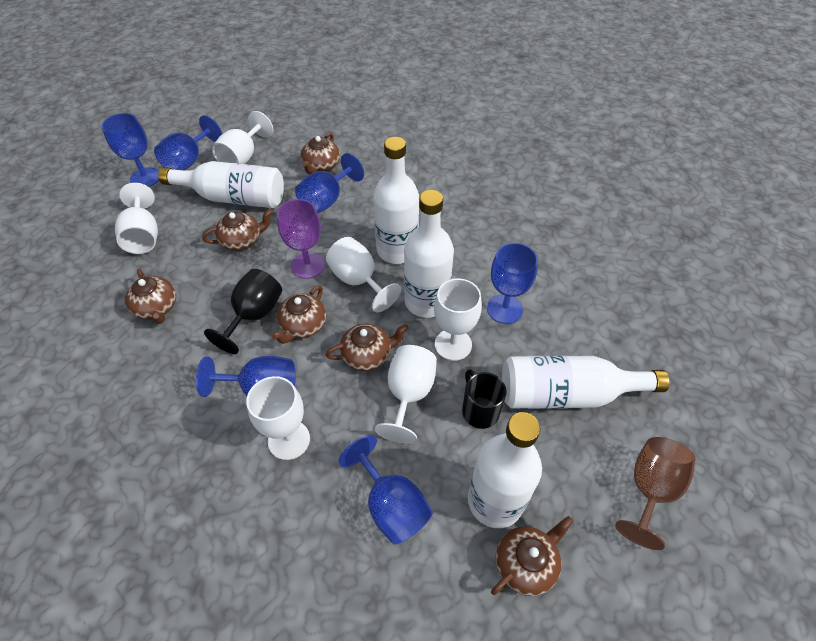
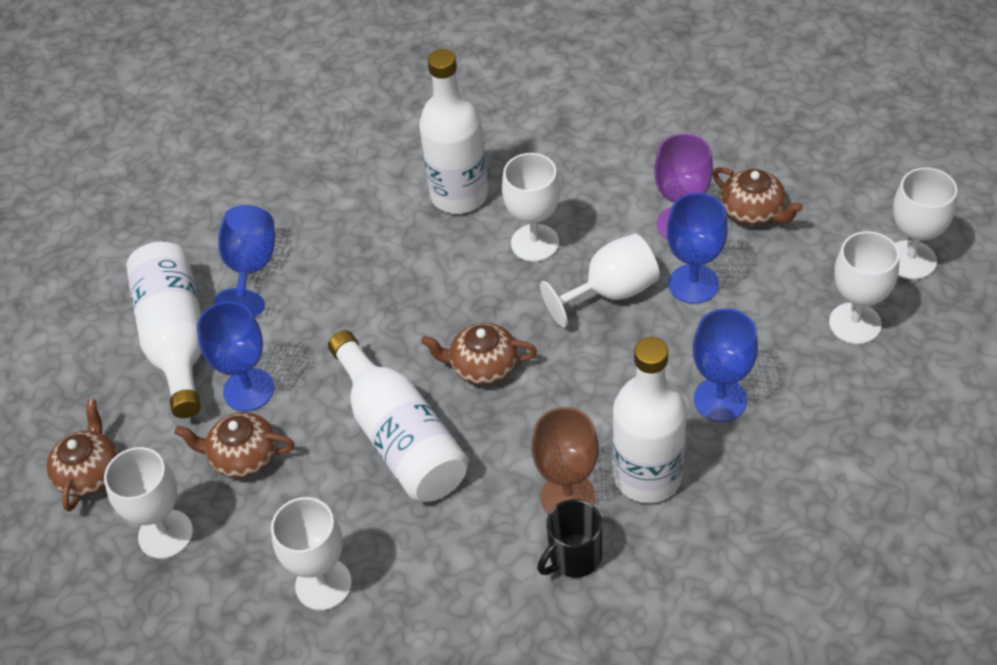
black goblet: 1 -> 0
blue goblet: 6 -> 4
brown teapot: 6 -> 4
white bottle: 5 -> 4

